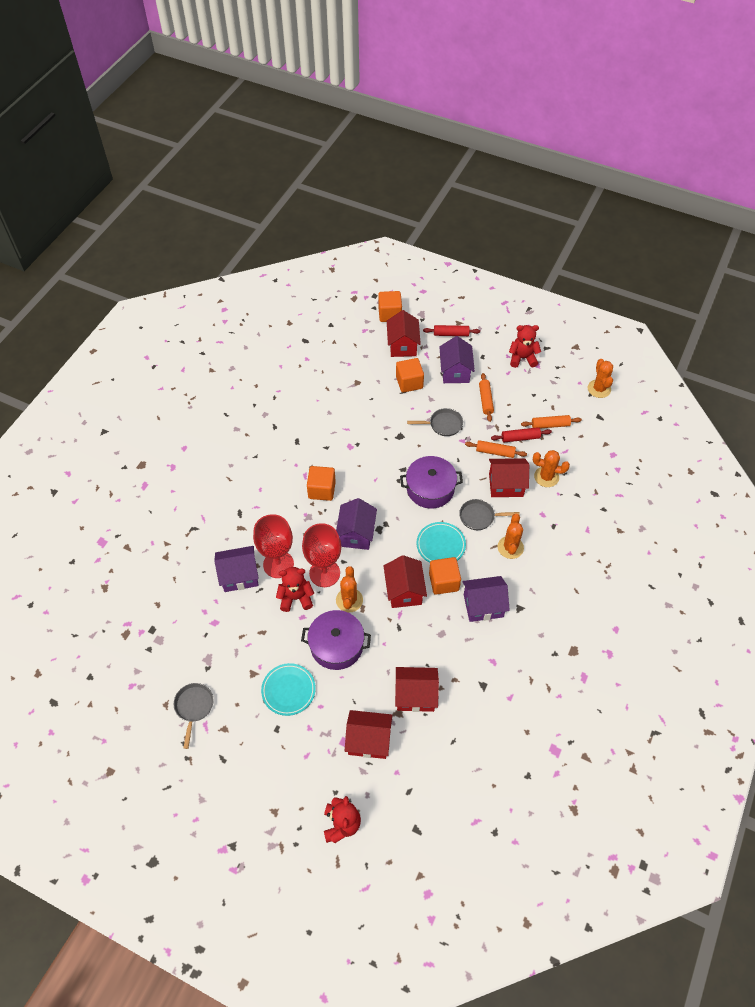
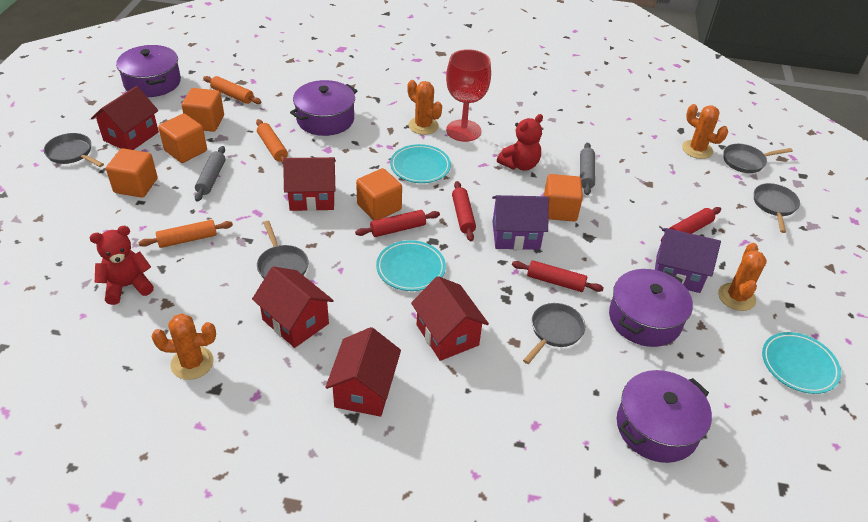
grey pan: 3 -> 5
grey rolling pin: 0 -> 2
orange cube: 4 -> 5
purple house: 4 -> 2
purple pot: 2 -> 4
red goblet: 2 -> 1
red rolling pin: 2 -> 4
red teddy bear: 3 -> 2
turquoise plate: 2 -> 3

